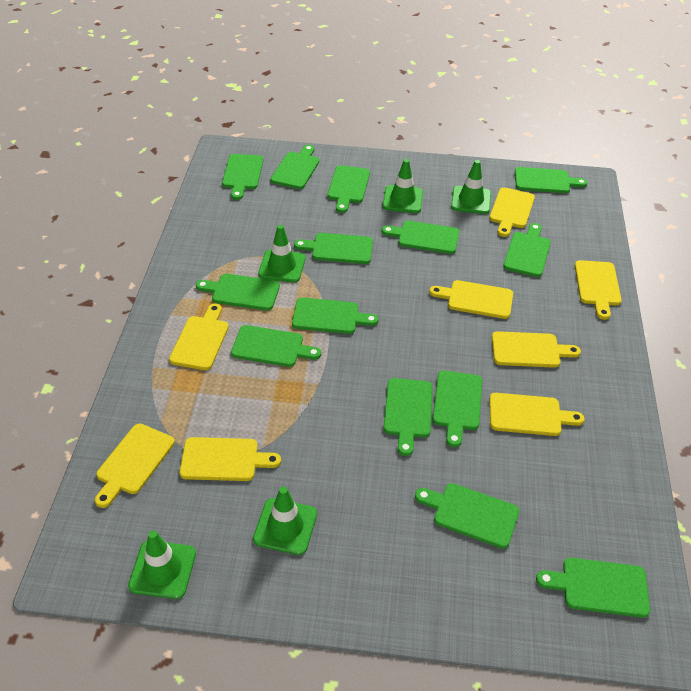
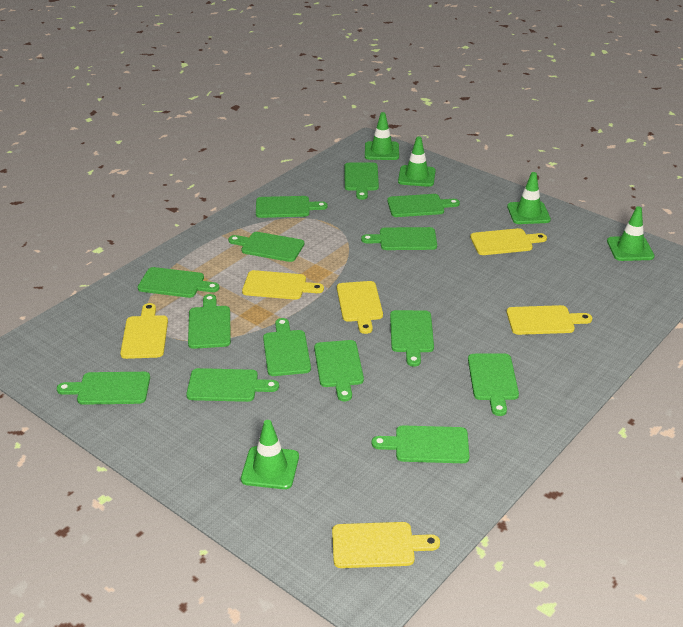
yellow cutting board: 8 -> 6

